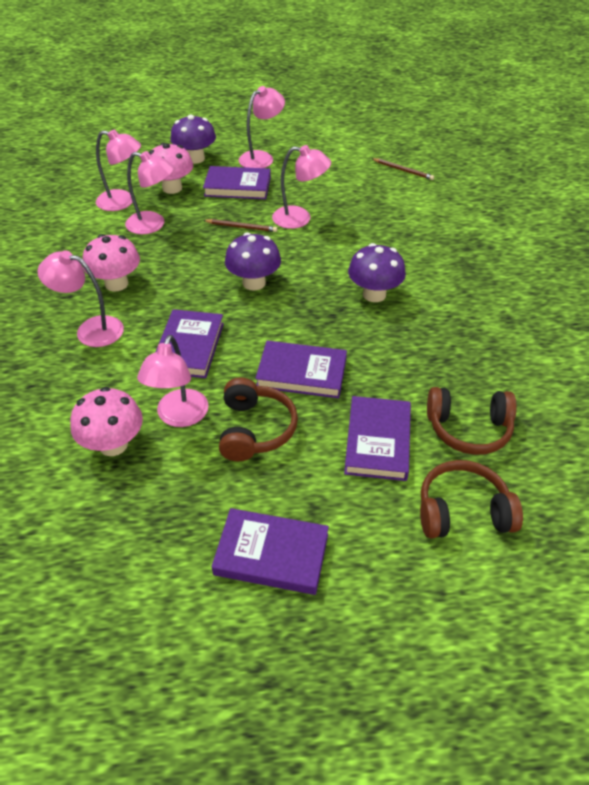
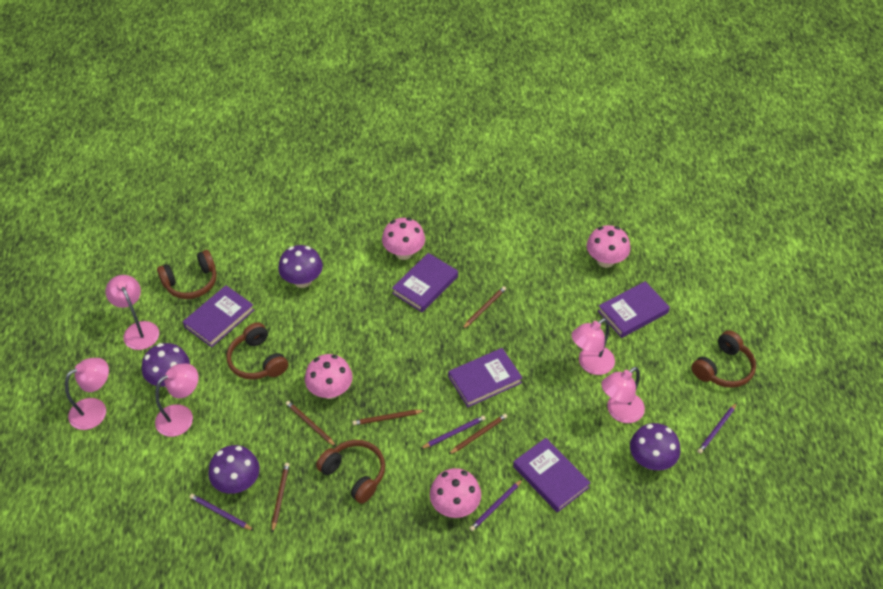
brown headphones: 3 -> 4
brown pencil: 2 -> 5
pink lamp: 6 -> 5
pink mushroom: 3 -> 4
purple mushroom: 3 -> 4
purple pencil: 0 -> 4

